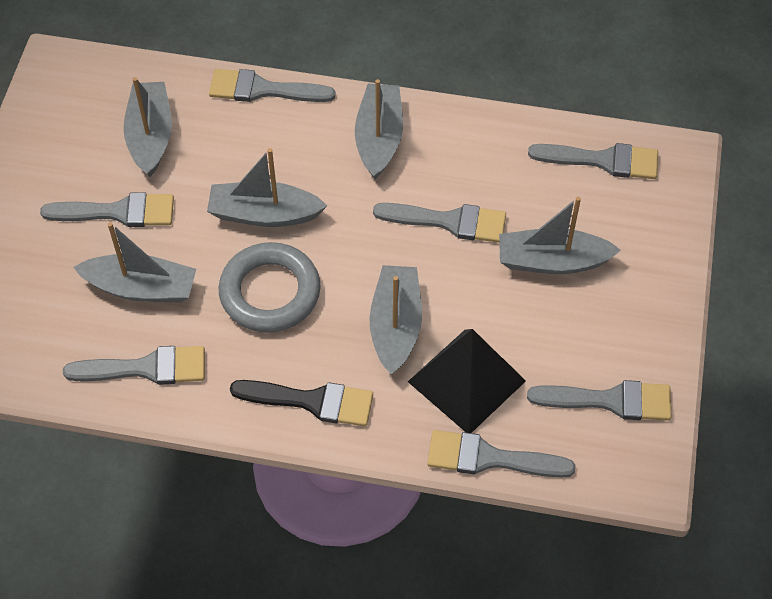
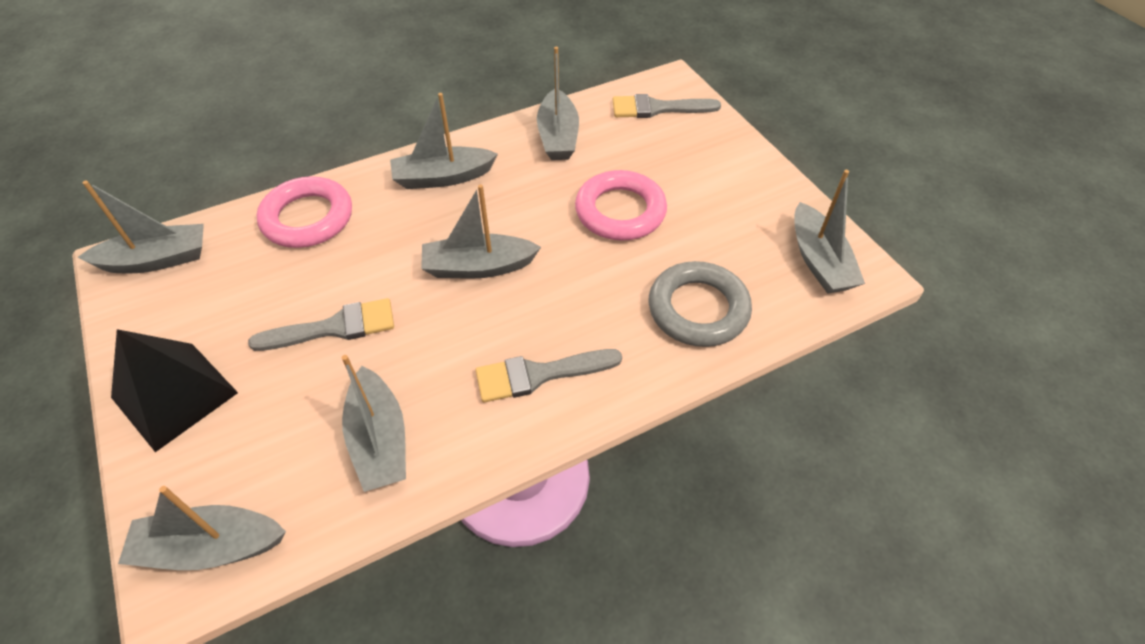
black brush: 1 -> 0
grey boat: 6 -> 7
grey brush: 7 -> 3
pink ring: 0 -> 2

